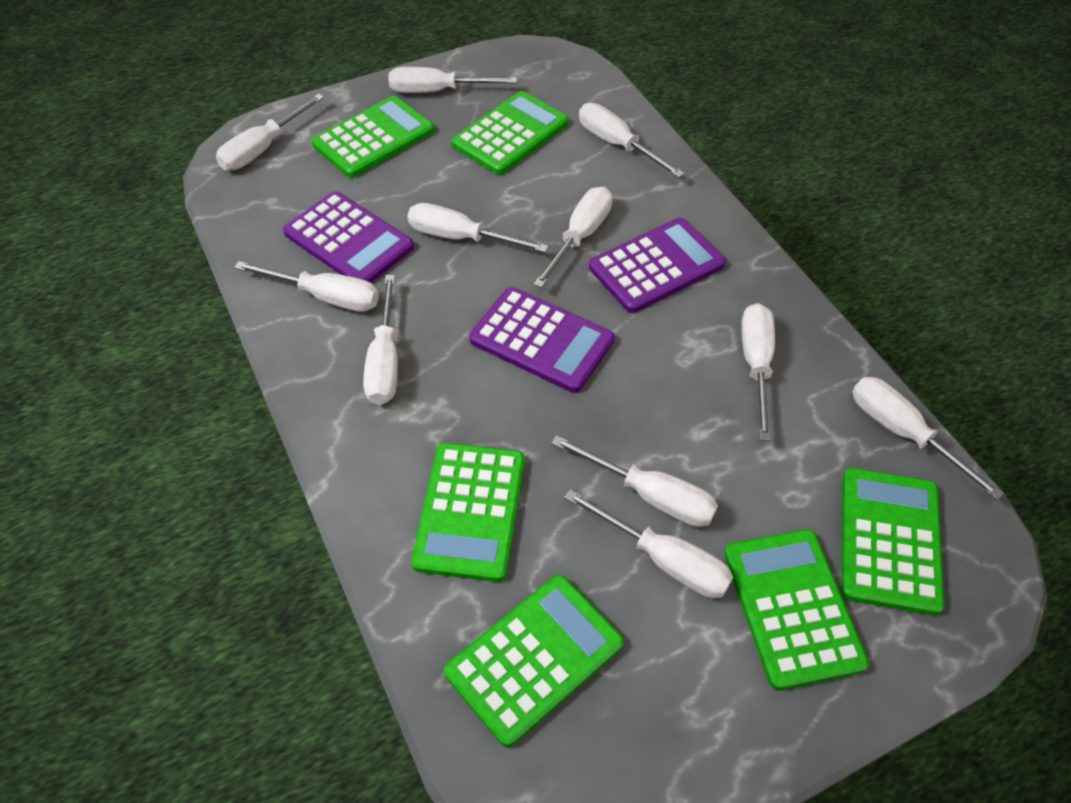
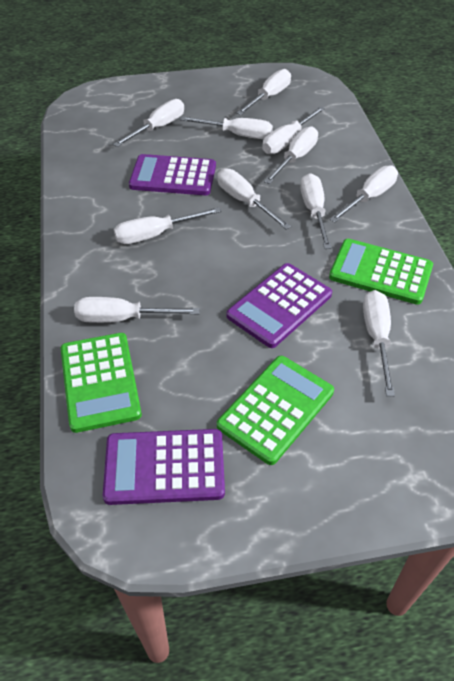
green calculator: 6 -> 3

